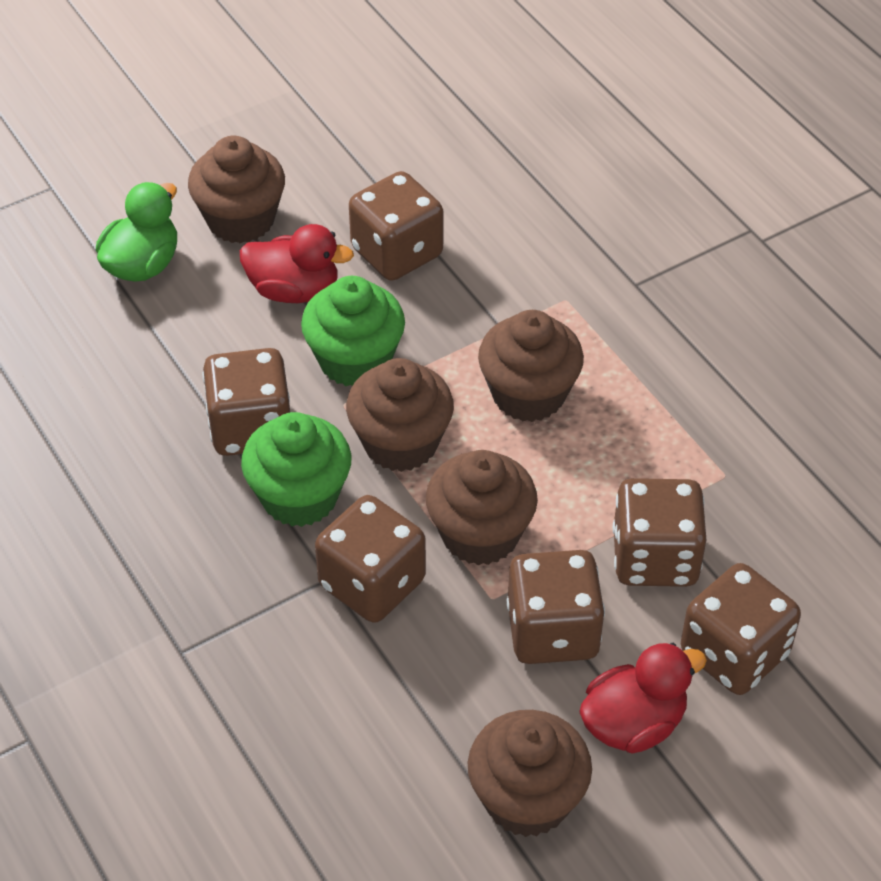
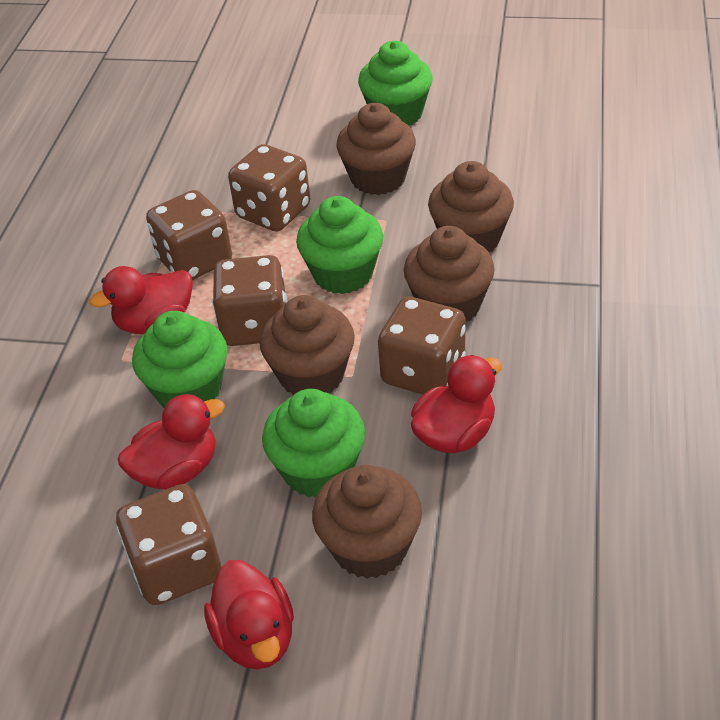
brown dice: 6 -> 5
green cupcake: 2 -> 4
green duck: 1 -> 0
red duck: 2 -> 4

